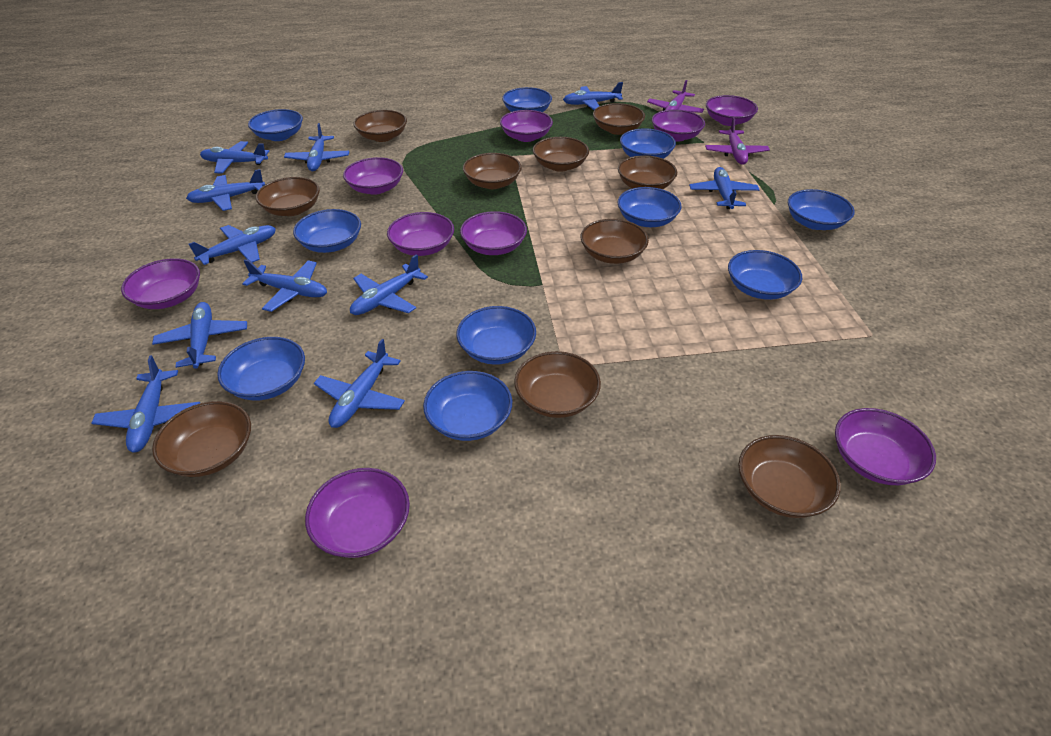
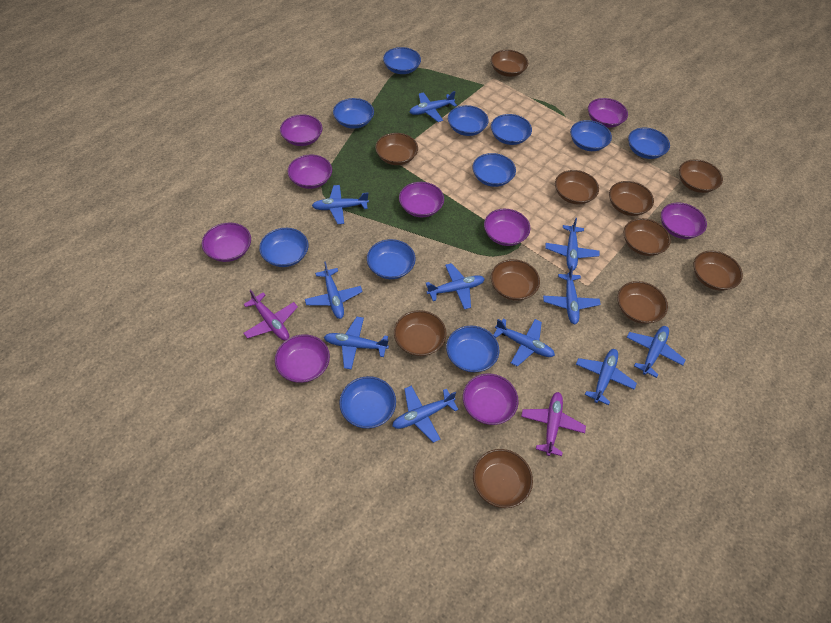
blue bowl: 10 -> 11
brown bowl: 10 -> 11

